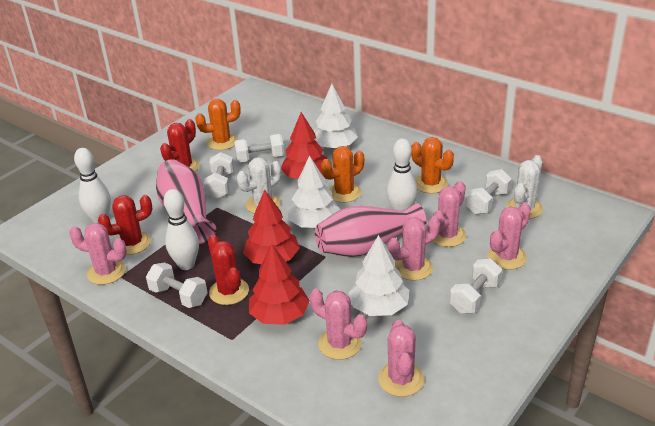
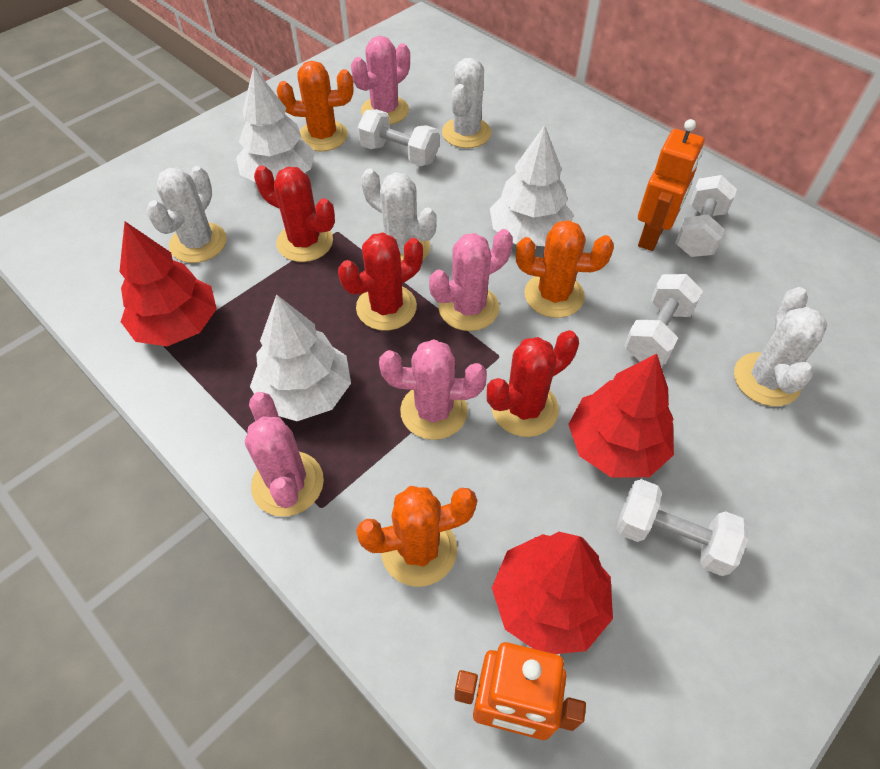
orange robot: 0 -> 2
pink cactus: 6 -> 4
pink vase: 2 -> 0
white bowling pin: 3 -> 0
white cactus: 2 -> 4
white dumbbell: 5 -> 4

